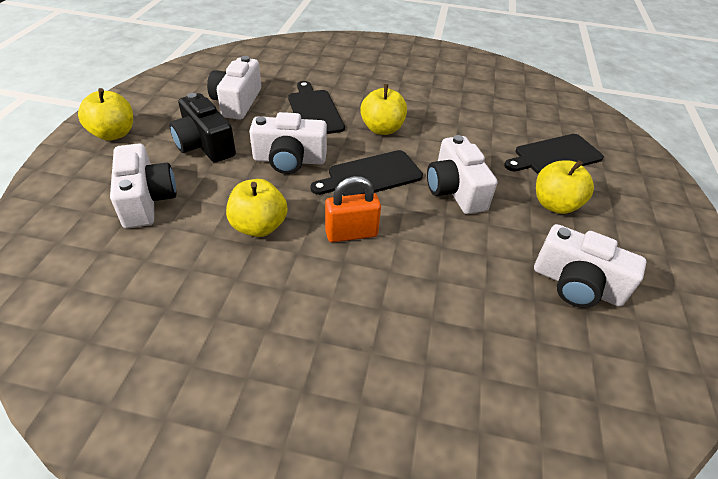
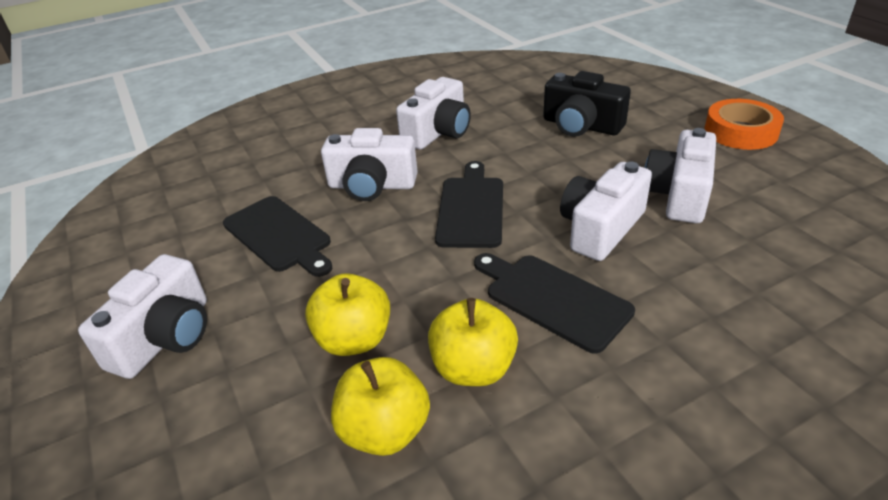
orange padlock: 1 -> 0
orange tape: 0 -> 1
yellow apple: 4 -> 3

